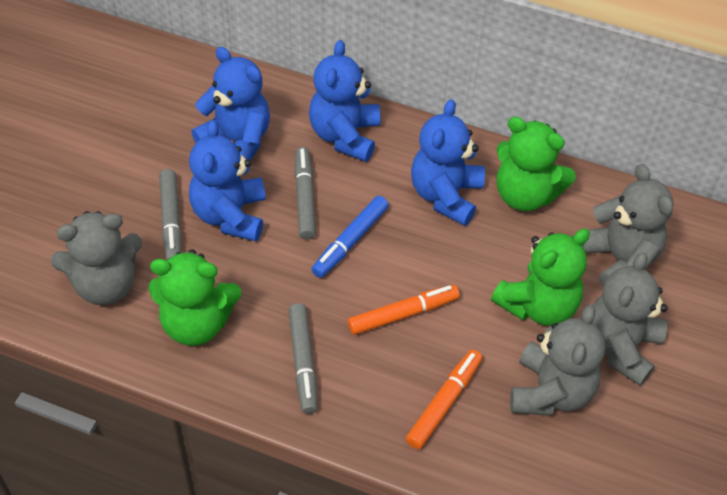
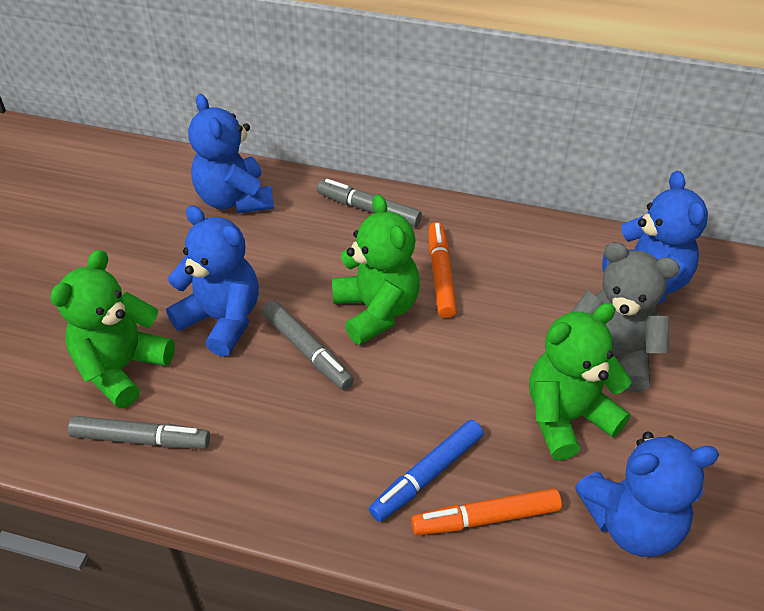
grey teddy bear: 4 -> 1

